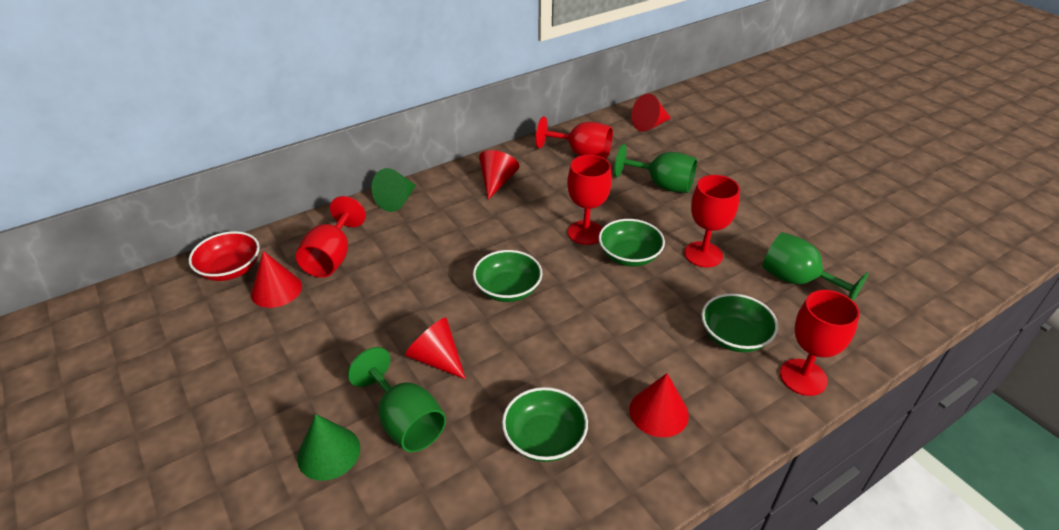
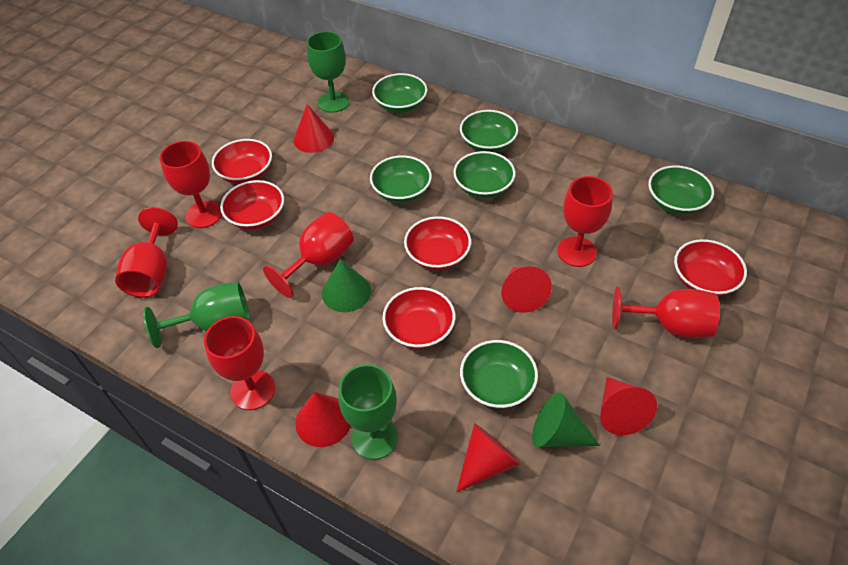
green bowl: 4 -> 6
red bowl: 1 -> 5
red goblet: 5 -> 6

